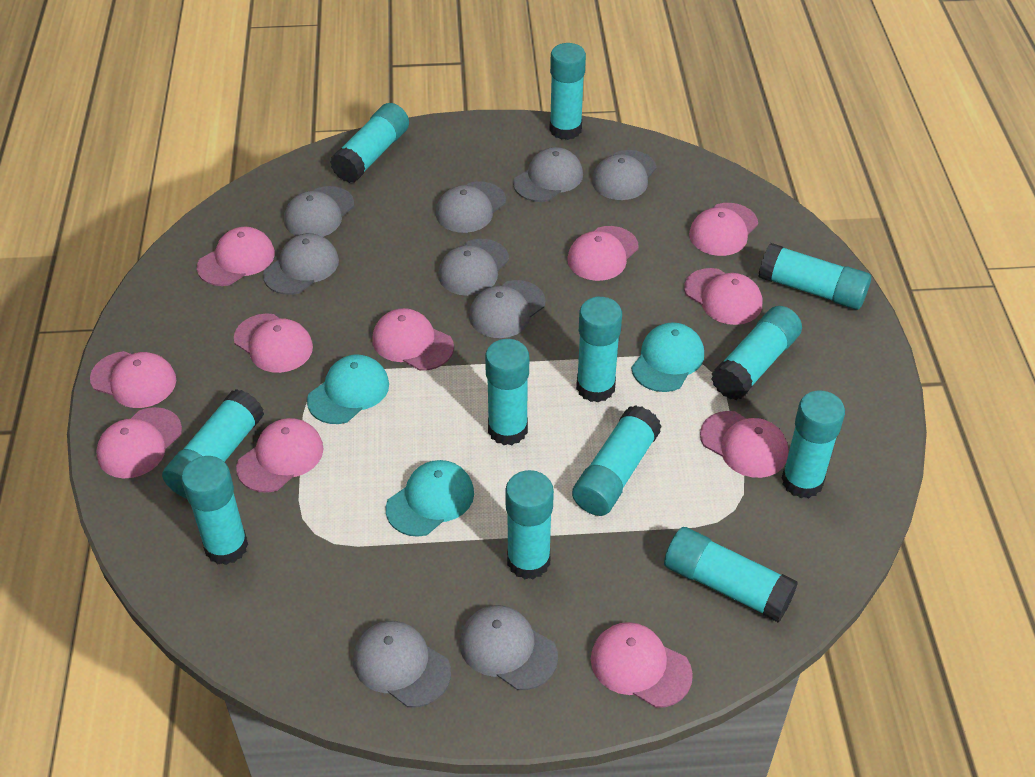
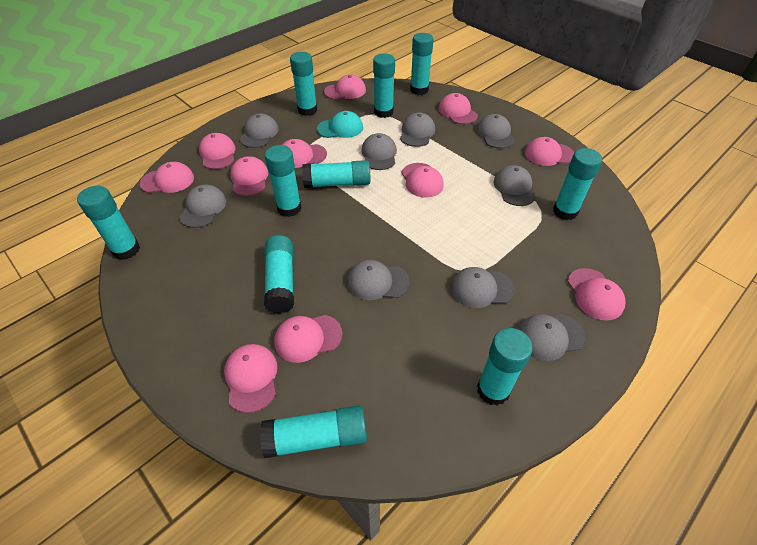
turquoise cap: 3 -> 1
turquoise glue stick: 12 -> 10

